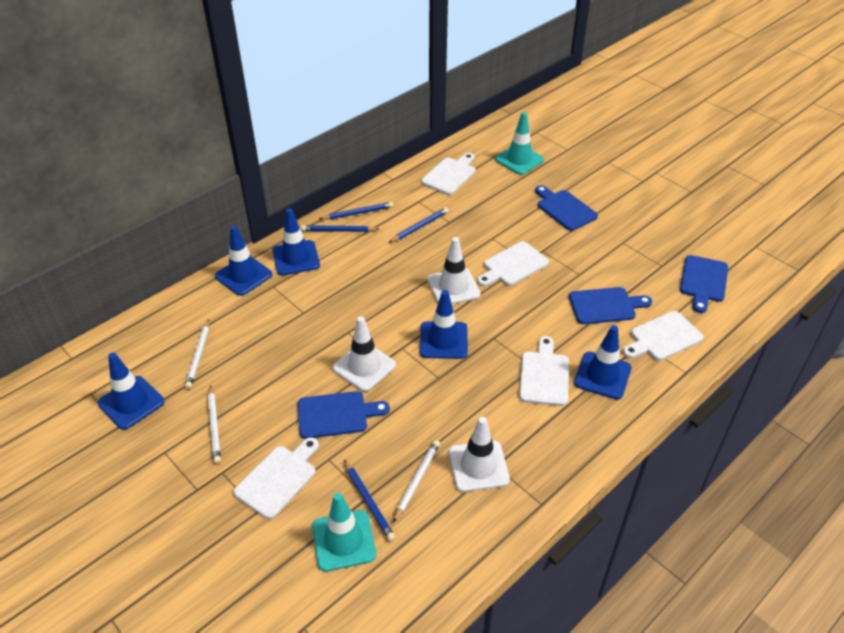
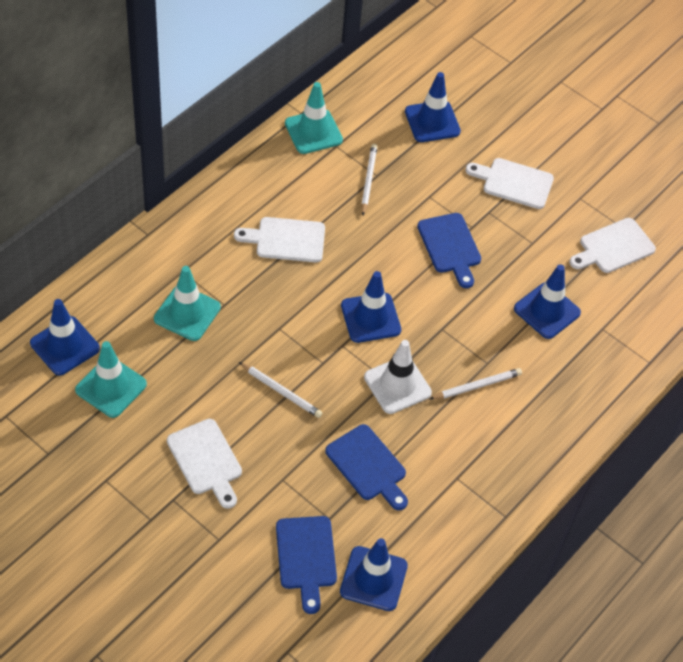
blue cutting board: 4 -> 3
blue pencil: 4 -> 0
turquoise traffic cone: 2 -> 3
white cutting board: 5 -> 4
white traffic cone: 3 -> 1

